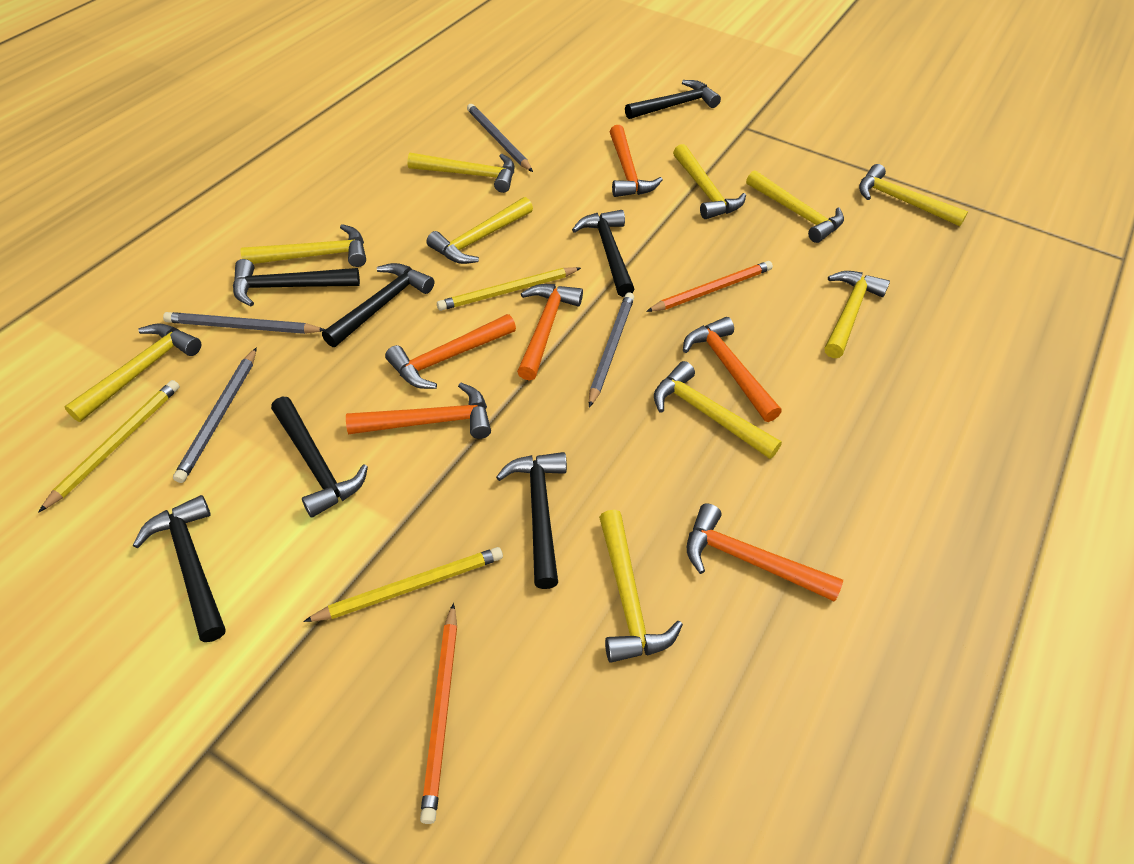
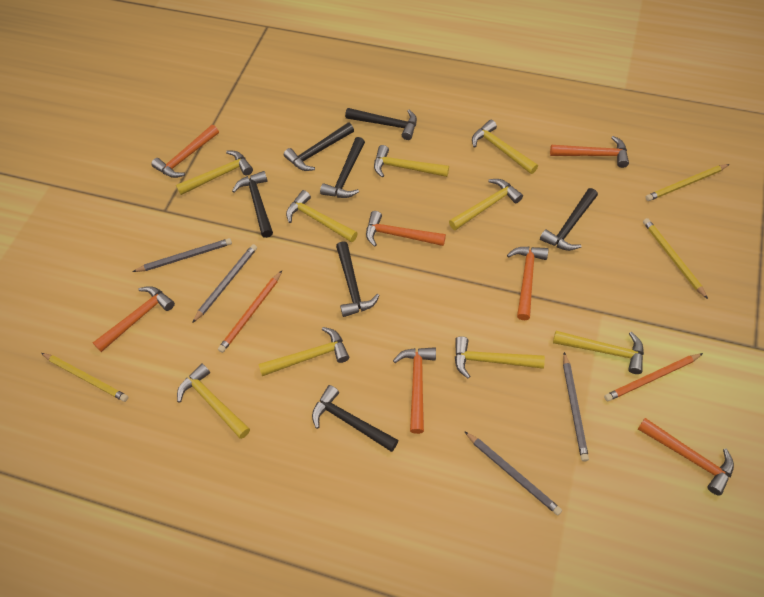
orange hammer: 6 -> 7
yellow hammer: 10 -> 9

